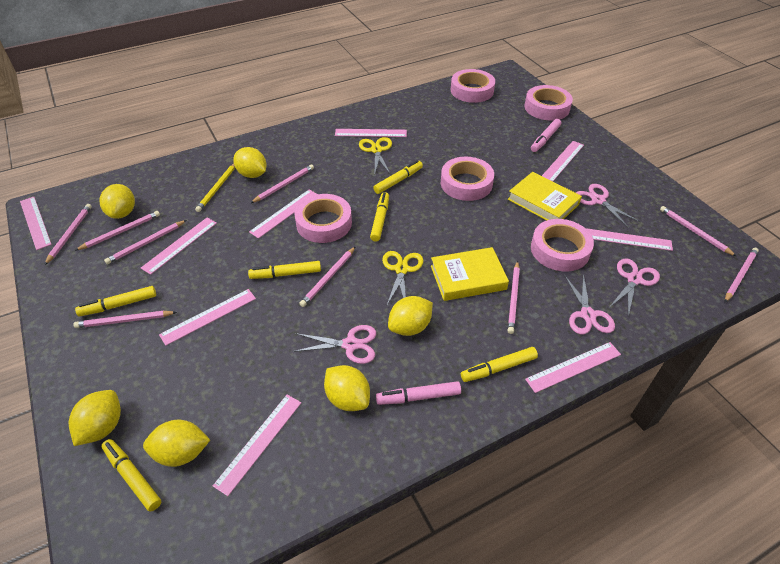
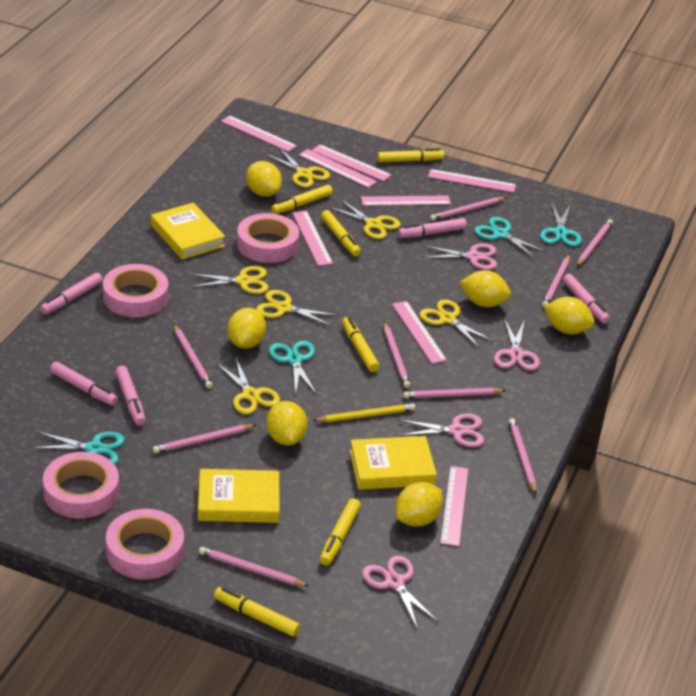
pink marker: 2 -> 5
pink ruler: 9 -> 8
pink tape: 5 -> 4
turquoise scissors: 0 -> 4
yellow book: 2 -> 3
yellow scissors: 2 -> 6

